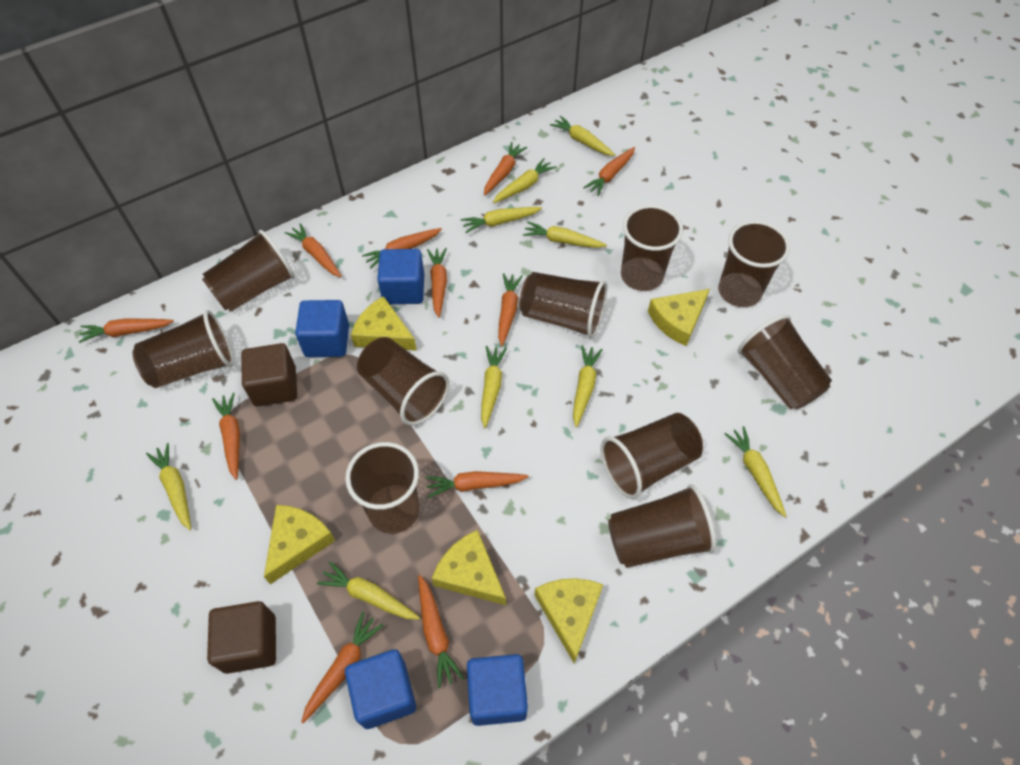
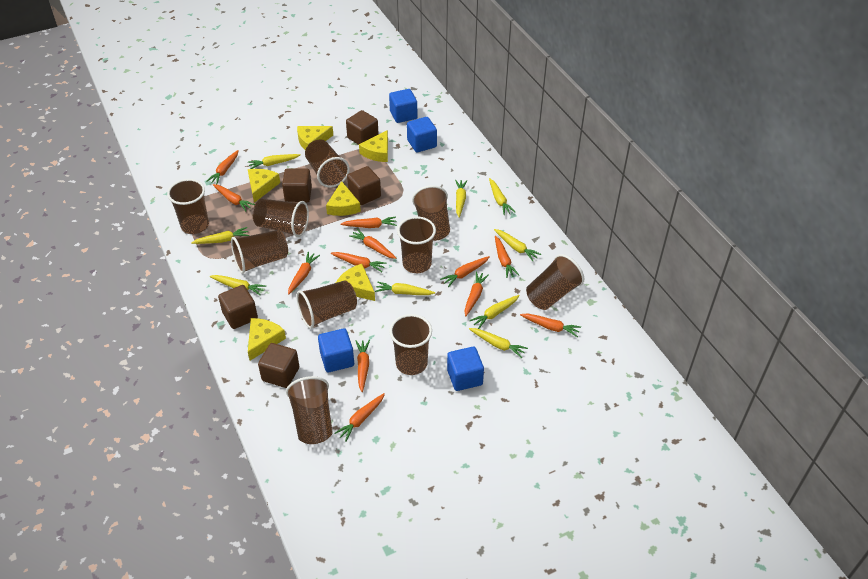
brown cube: 2 -> 5
orange carrot: 11 -> 12
yellow cheese: 5 -> 6

